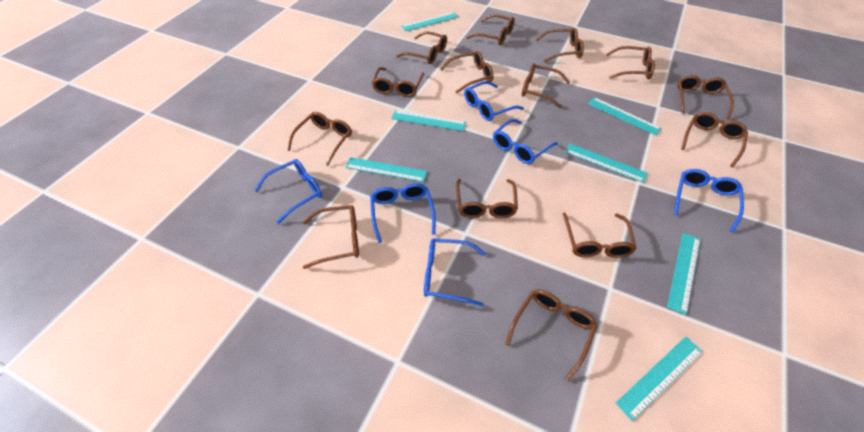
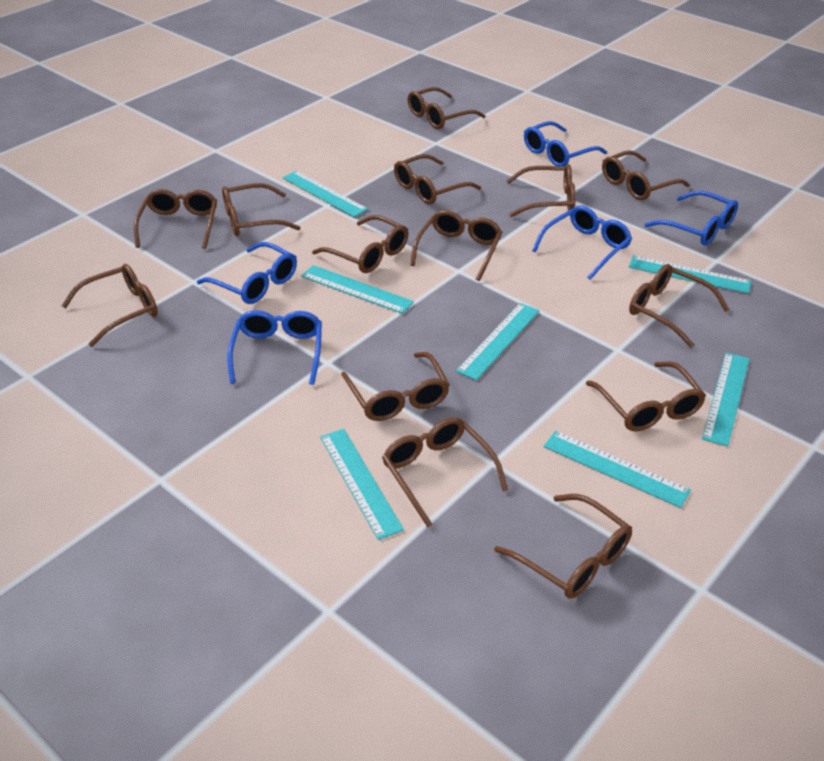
blue glasses: 6 -> 5

